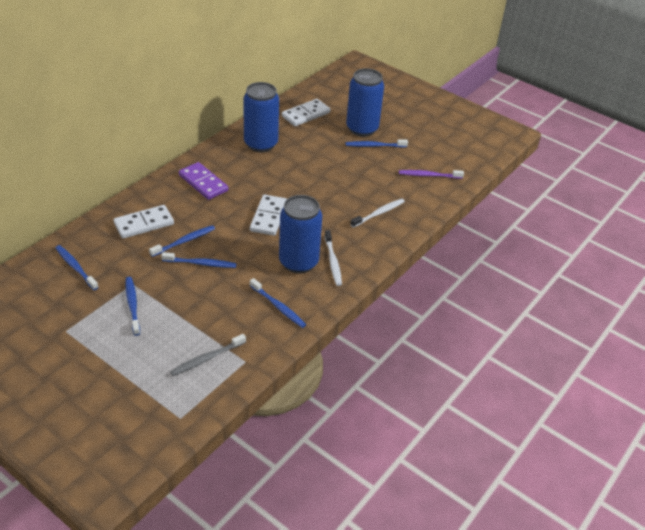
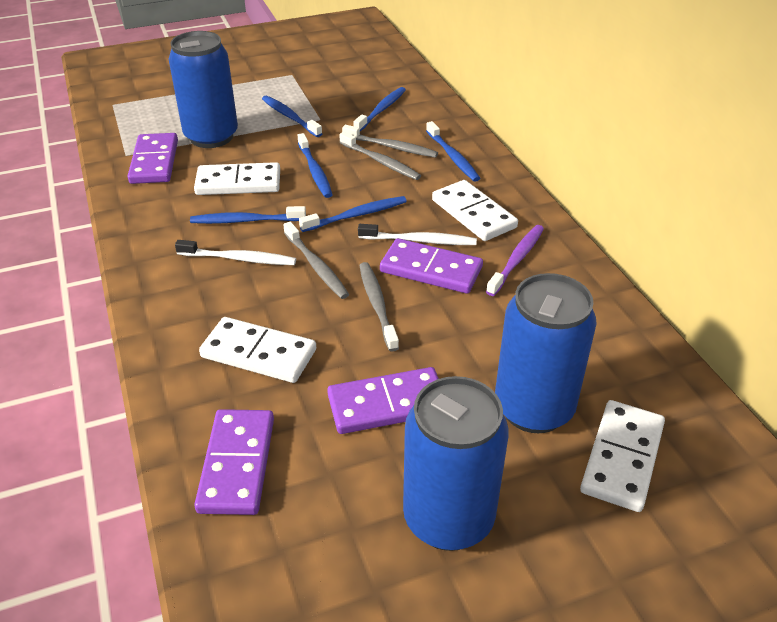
grey toothbrush: 1 -> 4
purple domino: 1 -> 4
white domino: 3 -> 4

